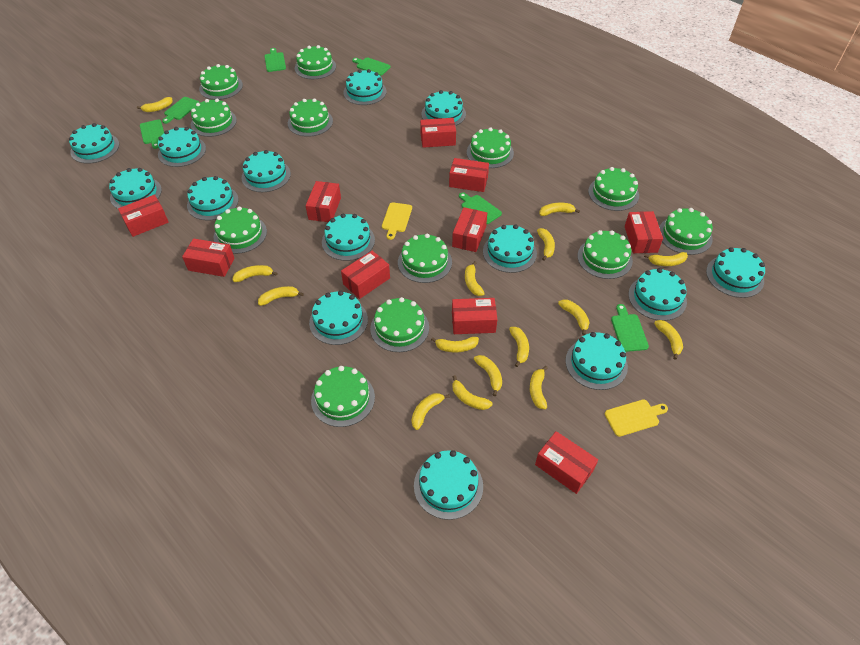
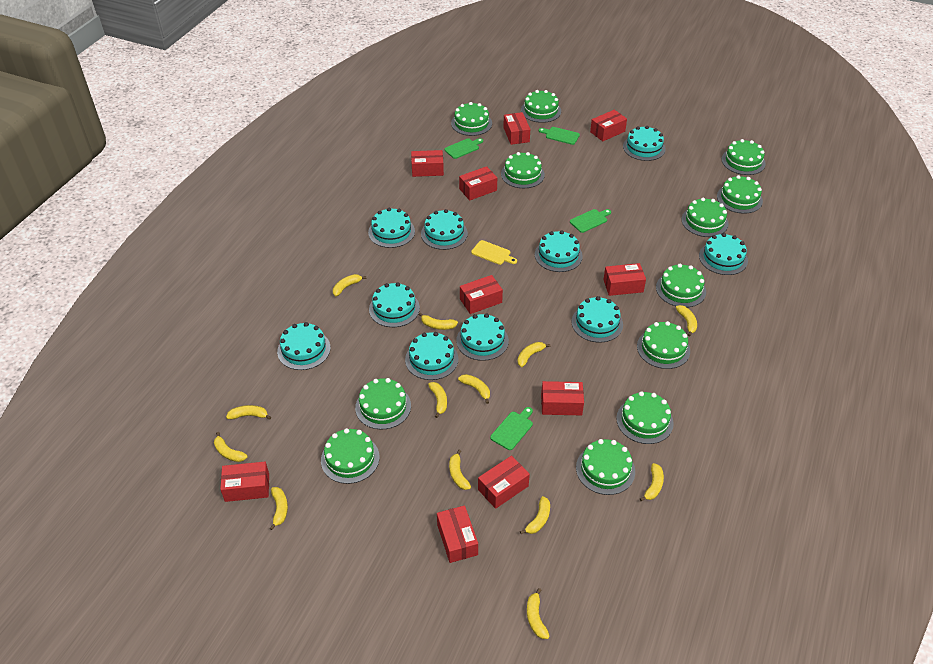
green cutting board: 6 -> 4
turquoise cake: 14 -> 10
yellow banana: 15 -> 13
yellow cutting board: 2 -> 1

